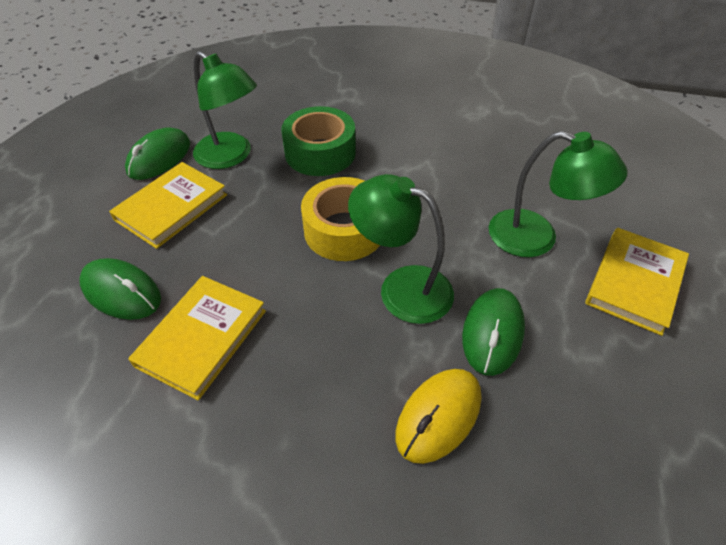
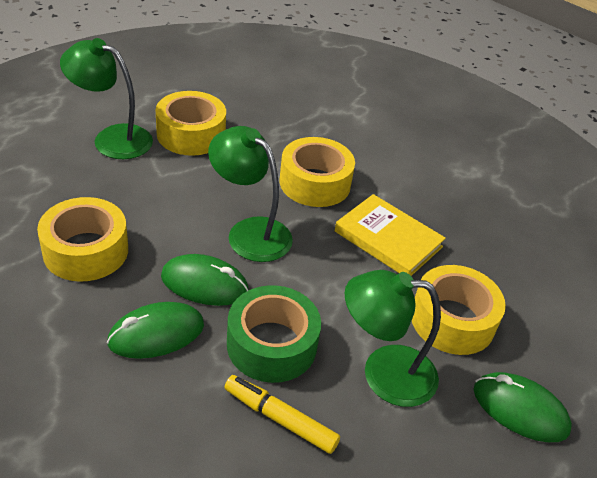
yellow book: 3 -> 1
yellow marker: 0 -> 1
yellow mouse: 1 -> 0
yellow tape: 1 -> 4

